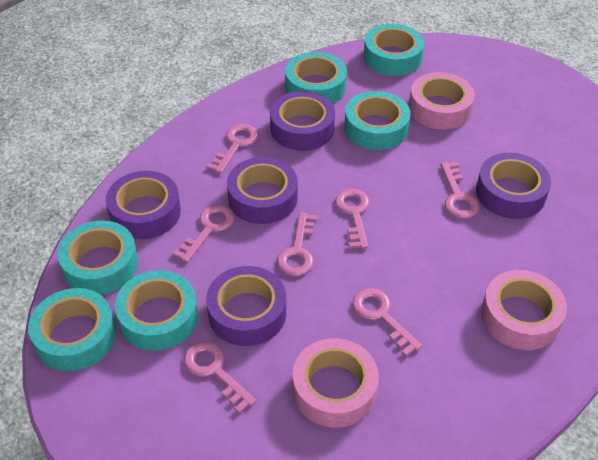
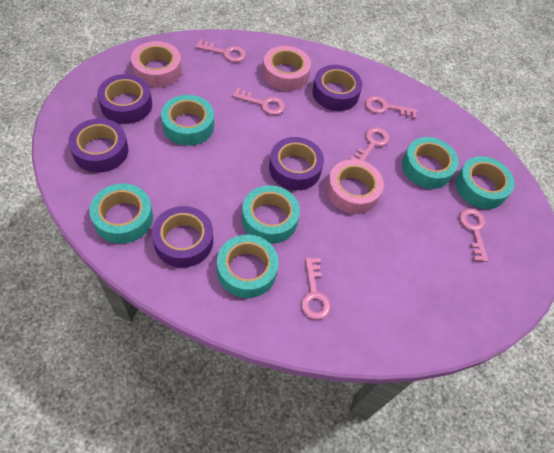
pink key: 7 -> 6

